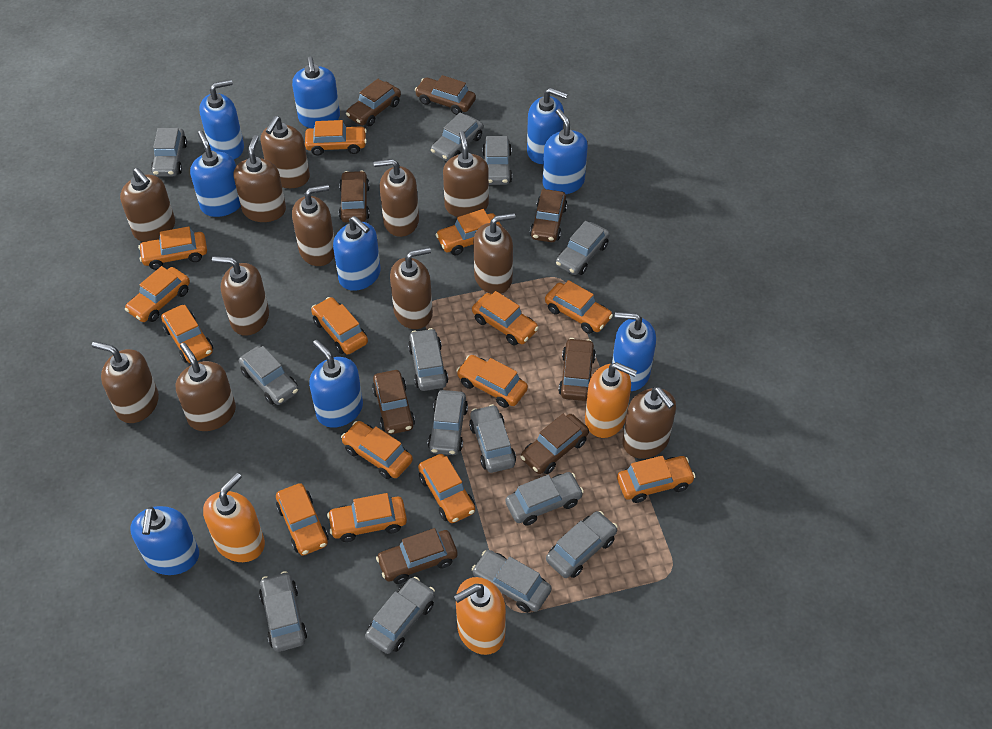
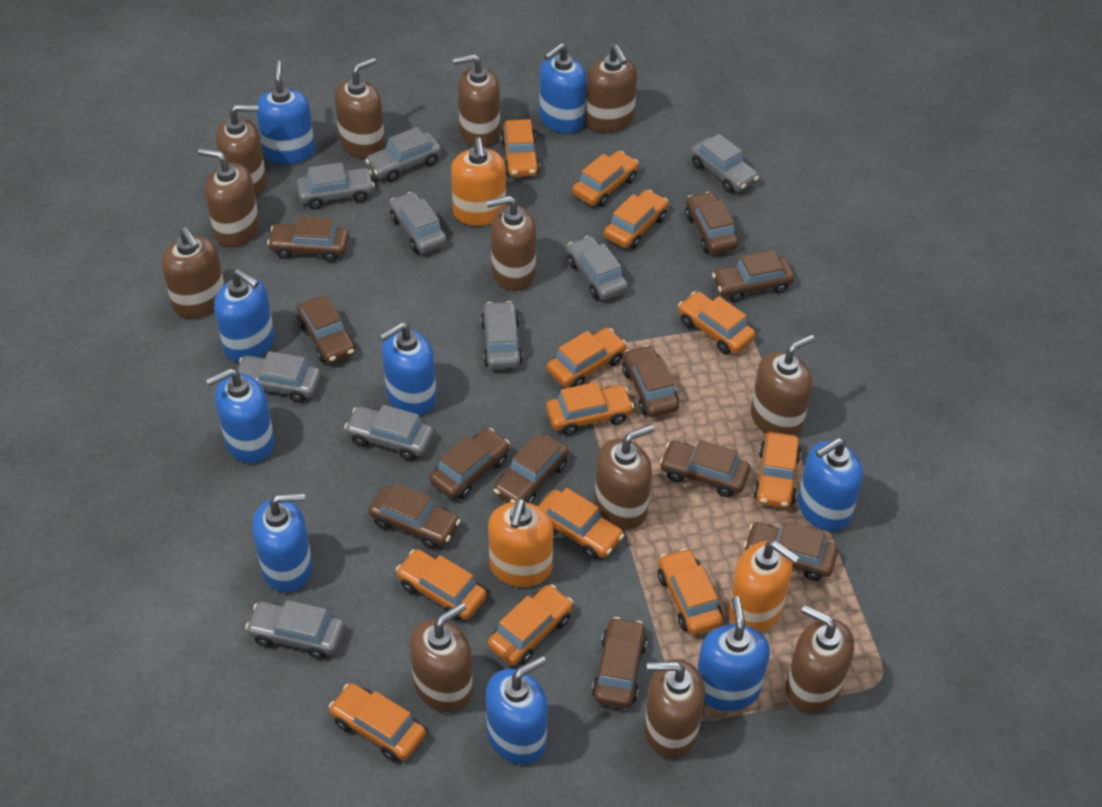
brown car: 8 -> 11
grey car: 13 -> 9
orange car: 14 -> 12

